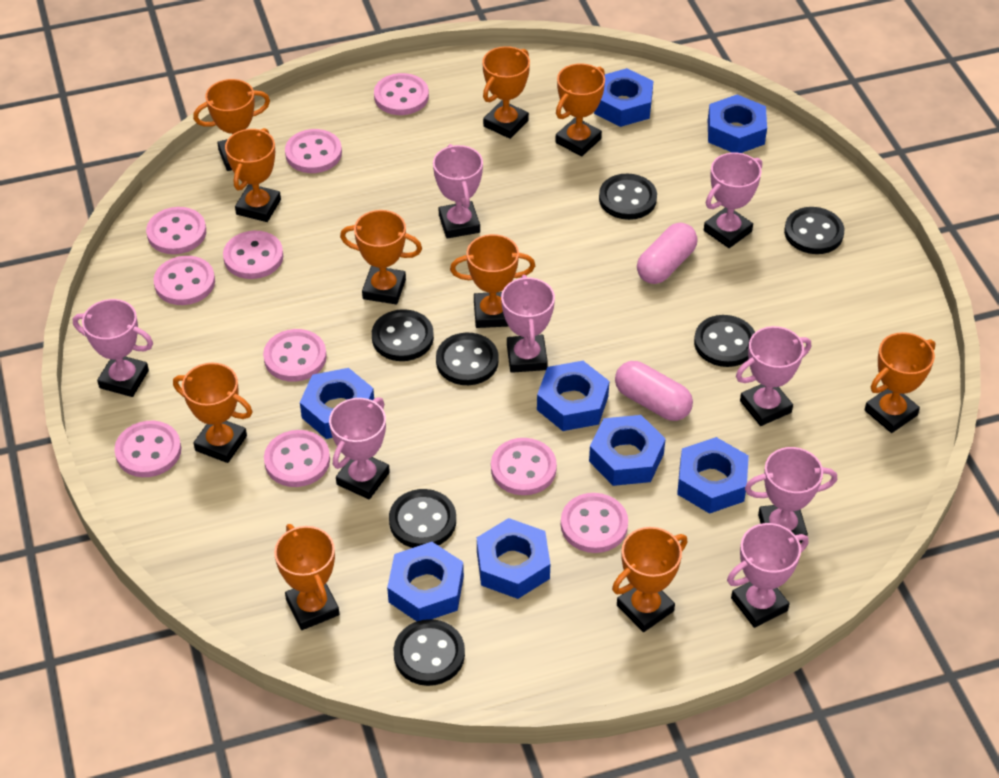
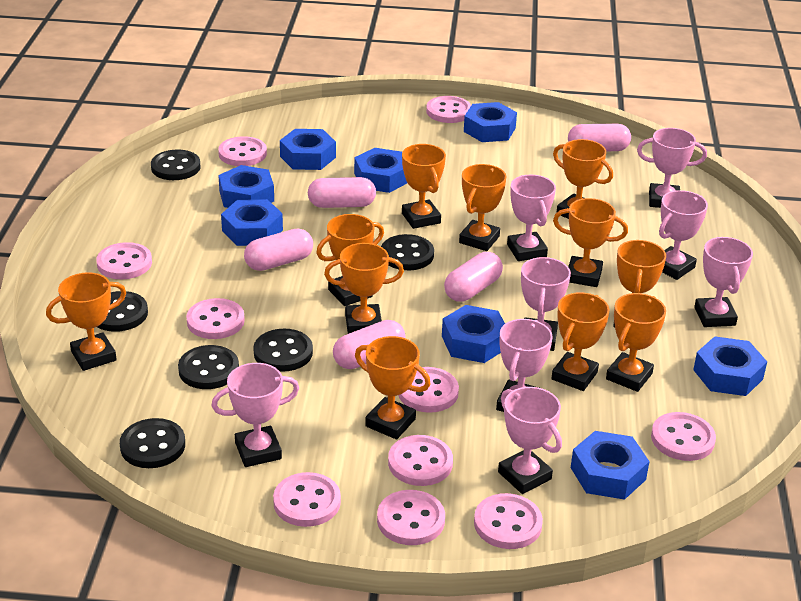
black button: 7 -> 6
orange trophy: 10 -> 11
pink capsule: 2 -> 5

